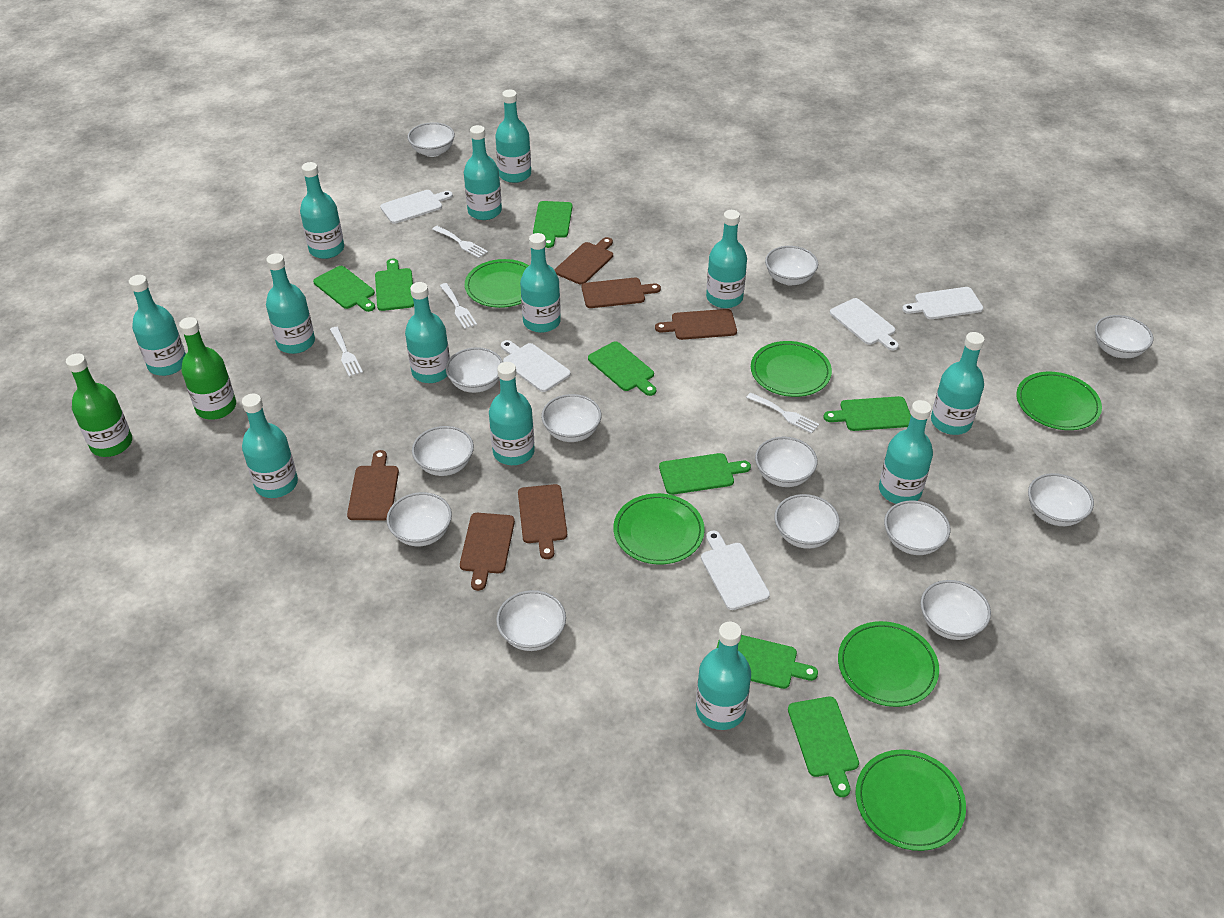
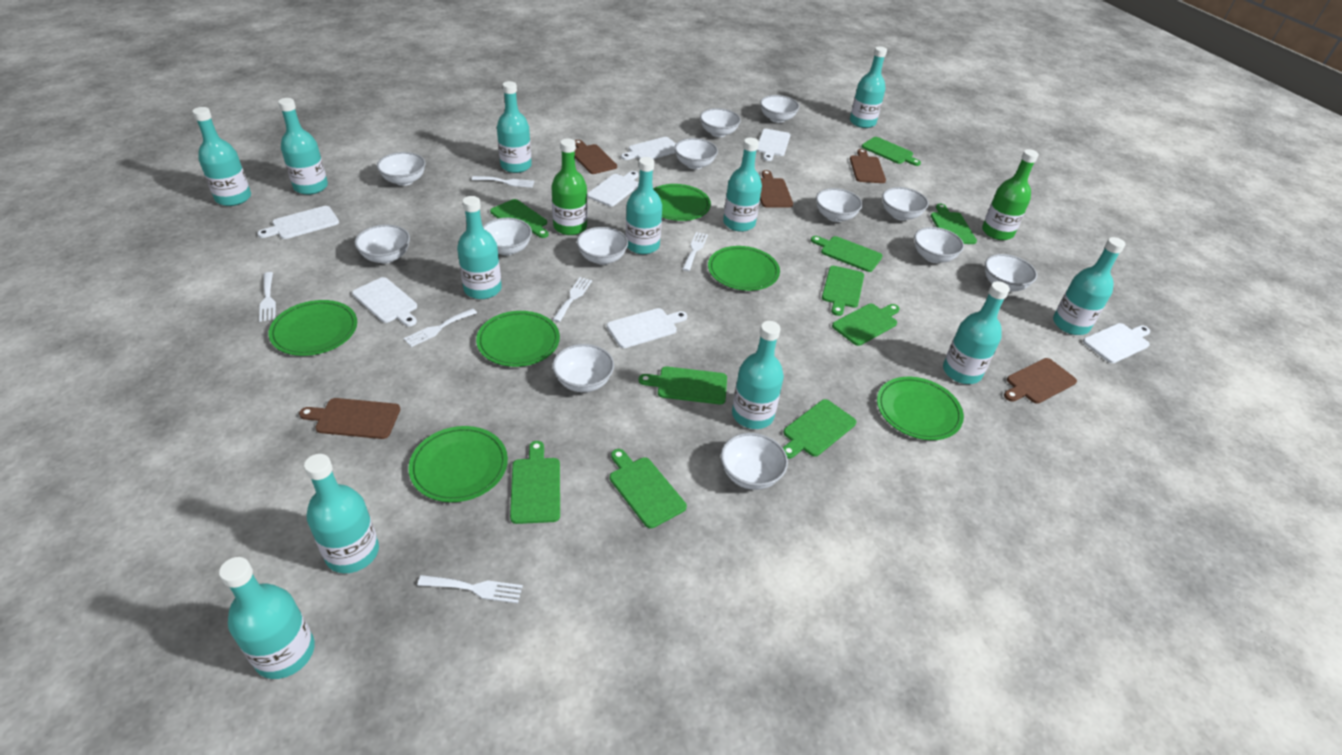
brown cutting board: 6 -> 5
green cutting board: 8 -> 10
turquoise bottle: 13 -> 12
white cutting board: 5 -> 7
white fork: 4 -> 6

